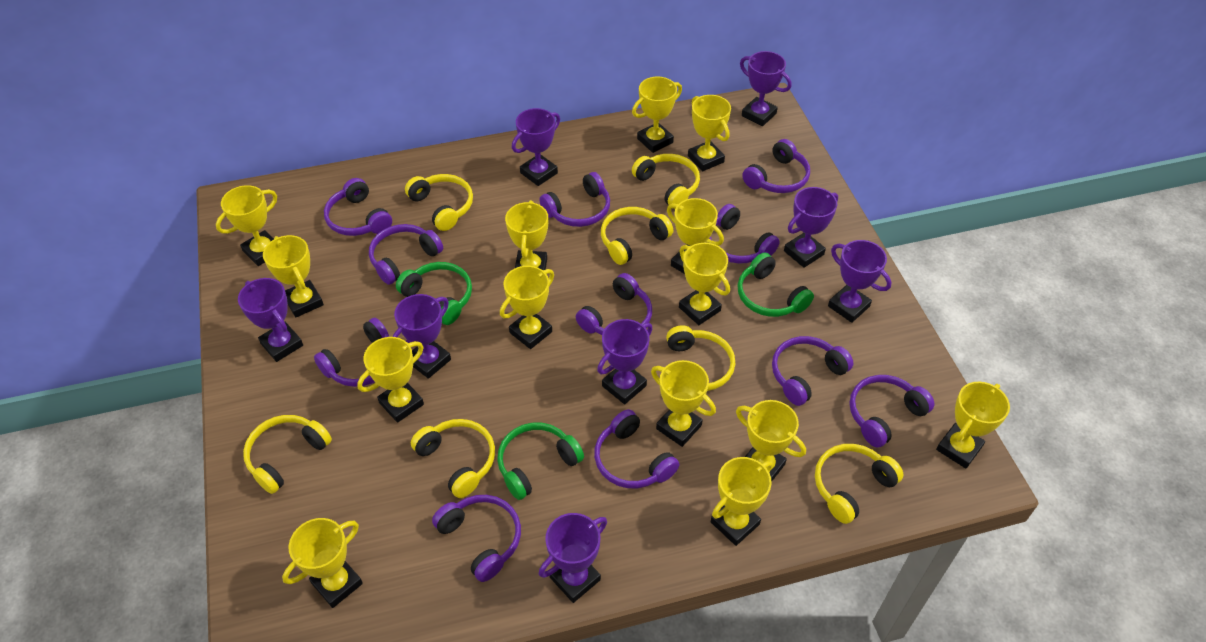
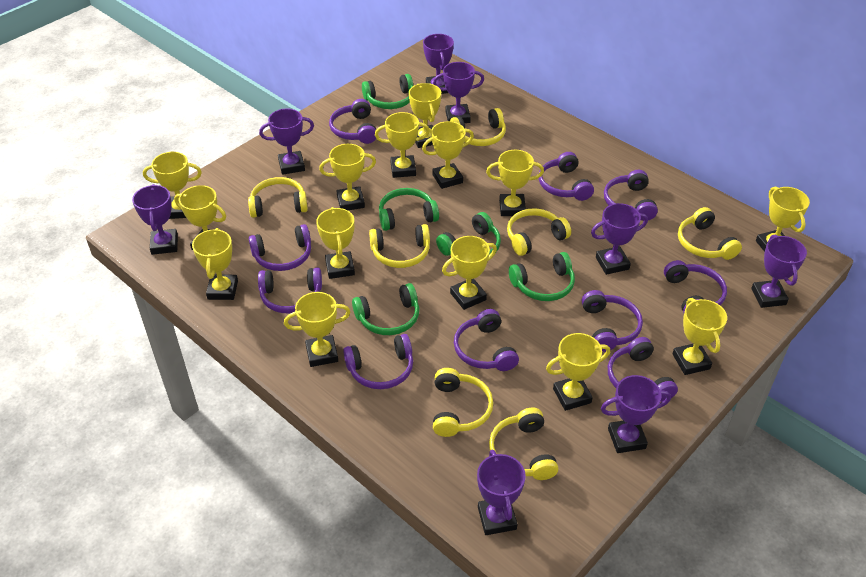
green headphones: 3 -> 5
purple headphones: 11 -> 10

